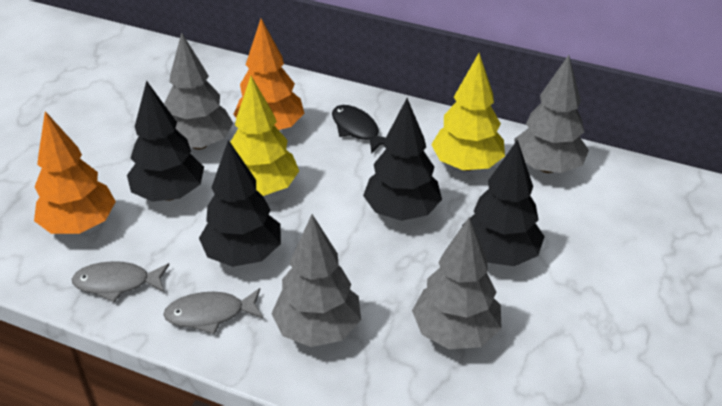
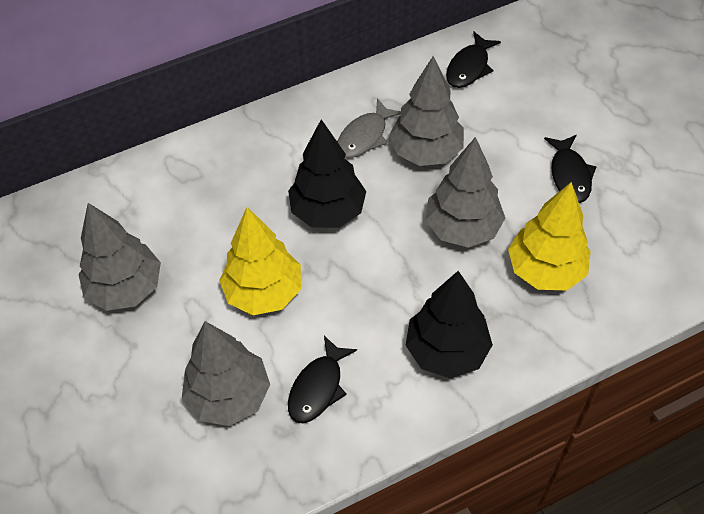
black fish: 1 -> 3
black tree: 4 -> 2
grey fish: 2 -> 1
orange tree: 2 -> 0

